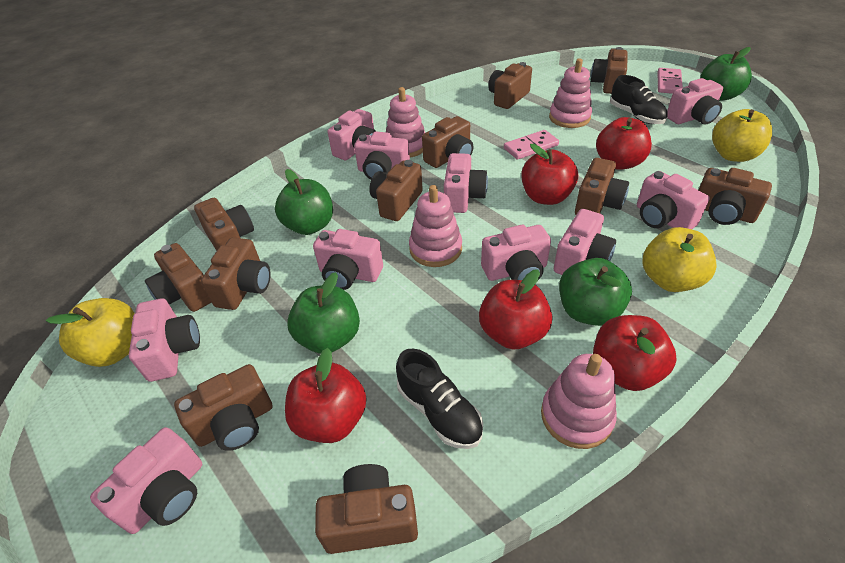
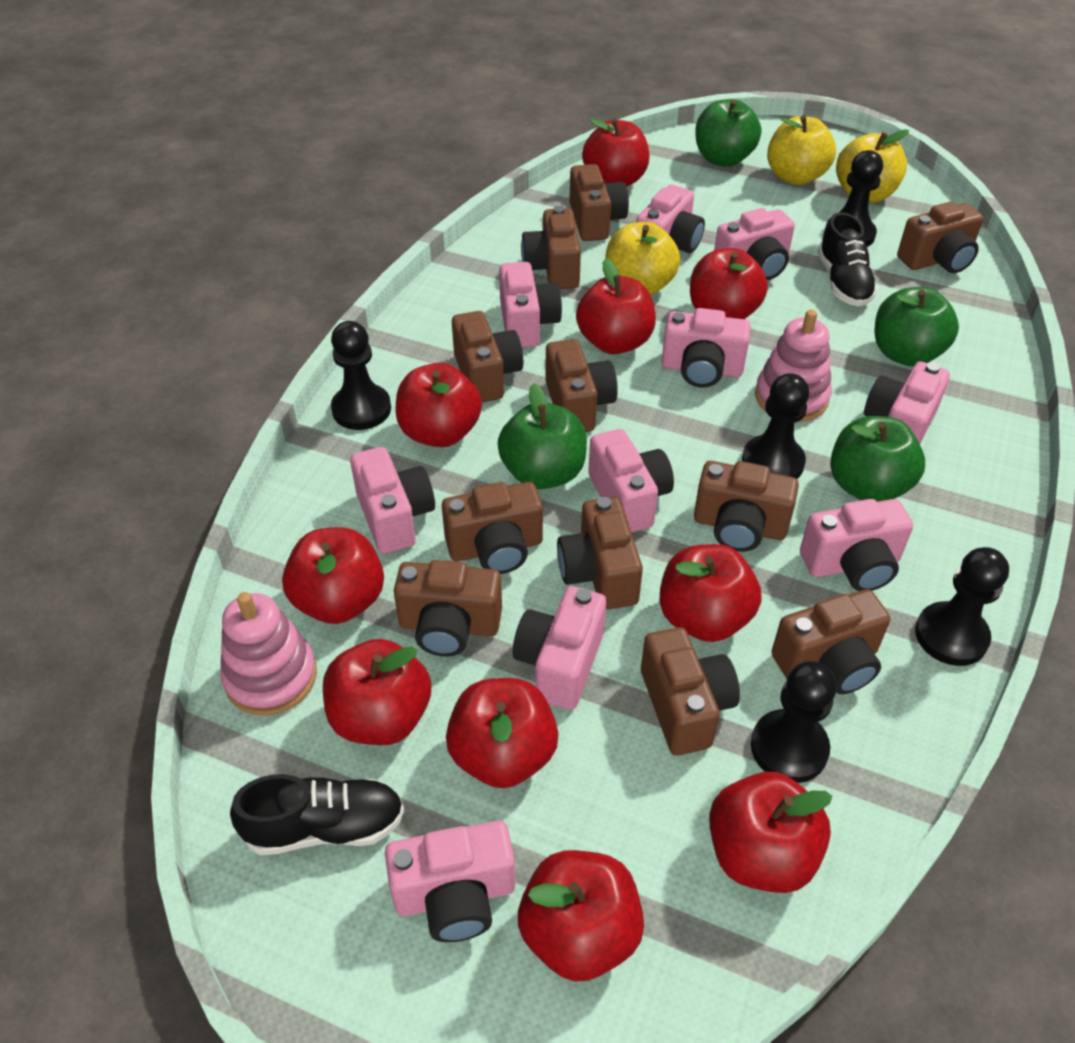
black pawn: 0 -> 5
pink domino: 2 -> 0
pink stacking toy: 4 -> 2
red apple: 5 -> 10

